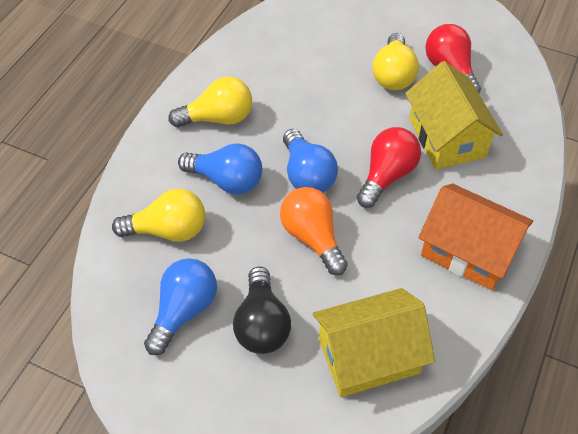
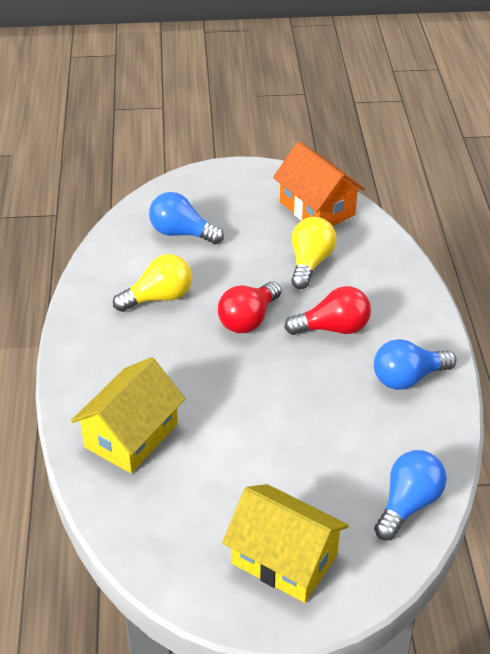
black light bulb: 1 -> 0
orange light bulb: 1 -> 0
yellow light bulb: 3 -> 2

